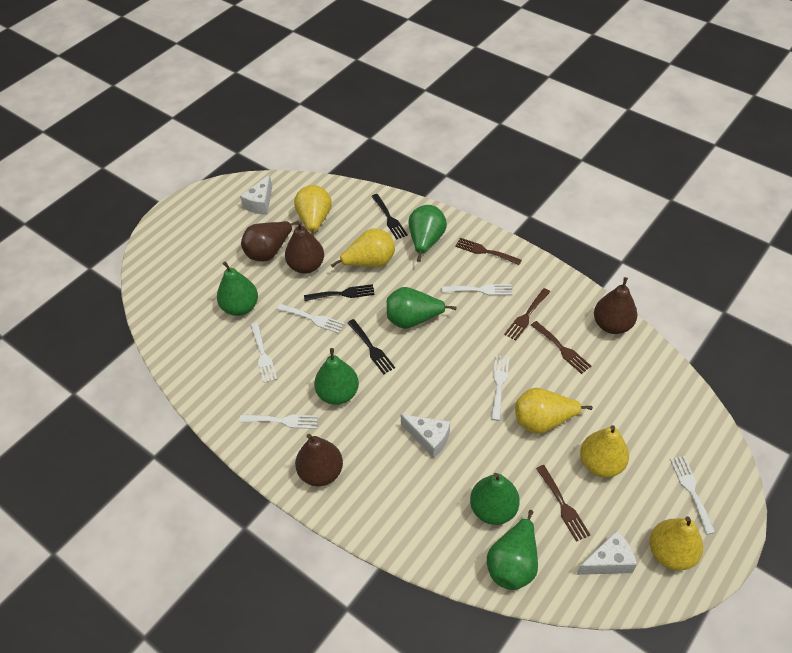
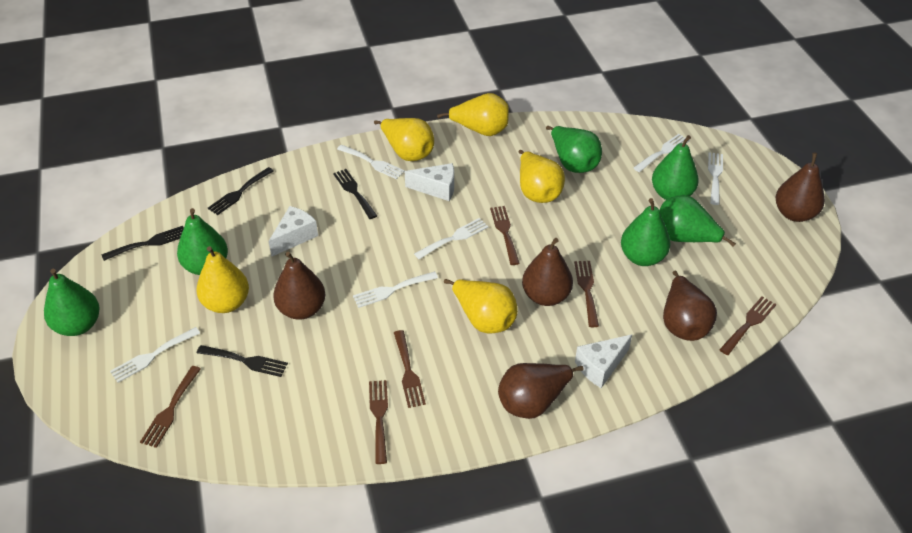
black fork: 3 -> 4
brown fork: 4 -> 6
brown pear: 4 -> 5

